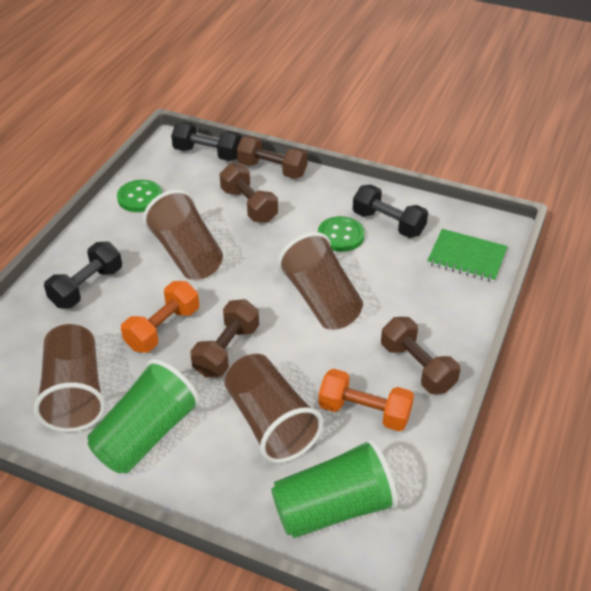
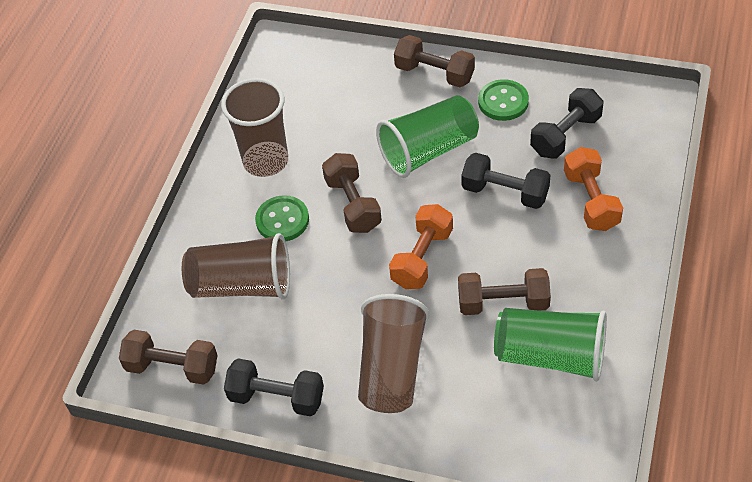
brown cup: 4 -> 3
green notebook: 1 -> 0

